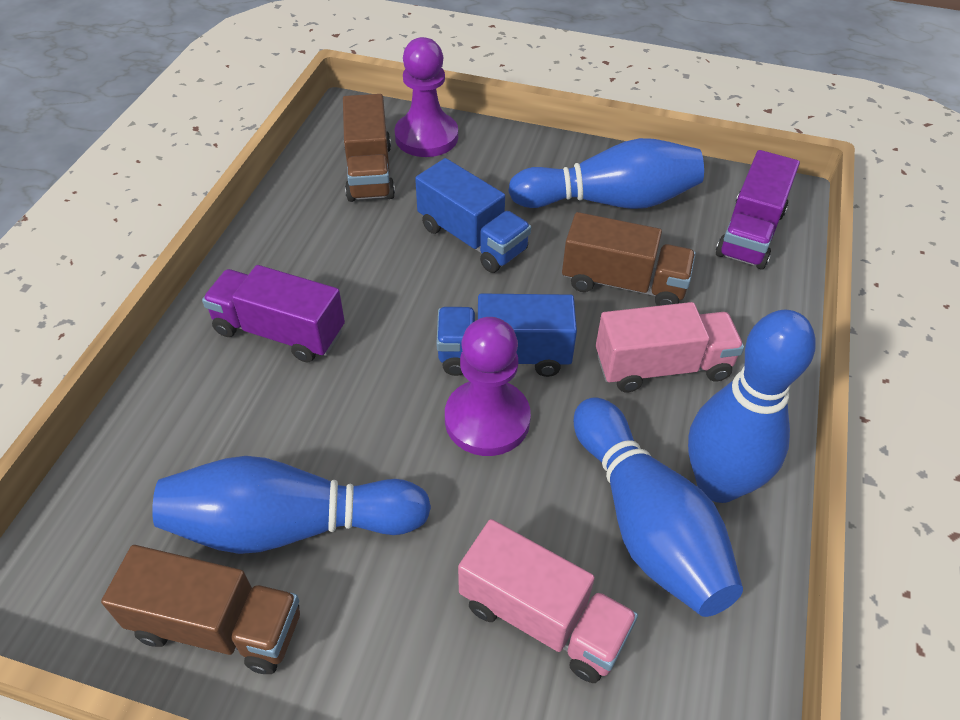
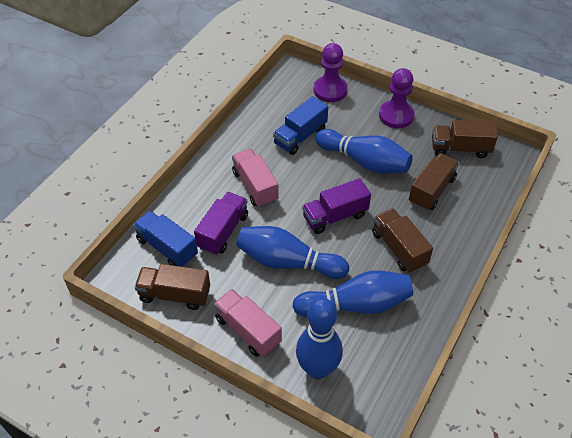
brown truck: 3 -> 4

